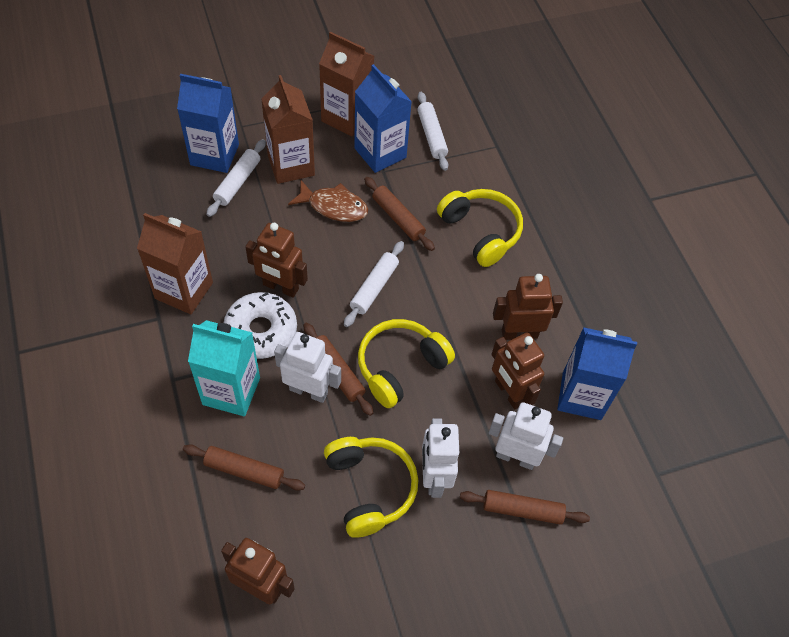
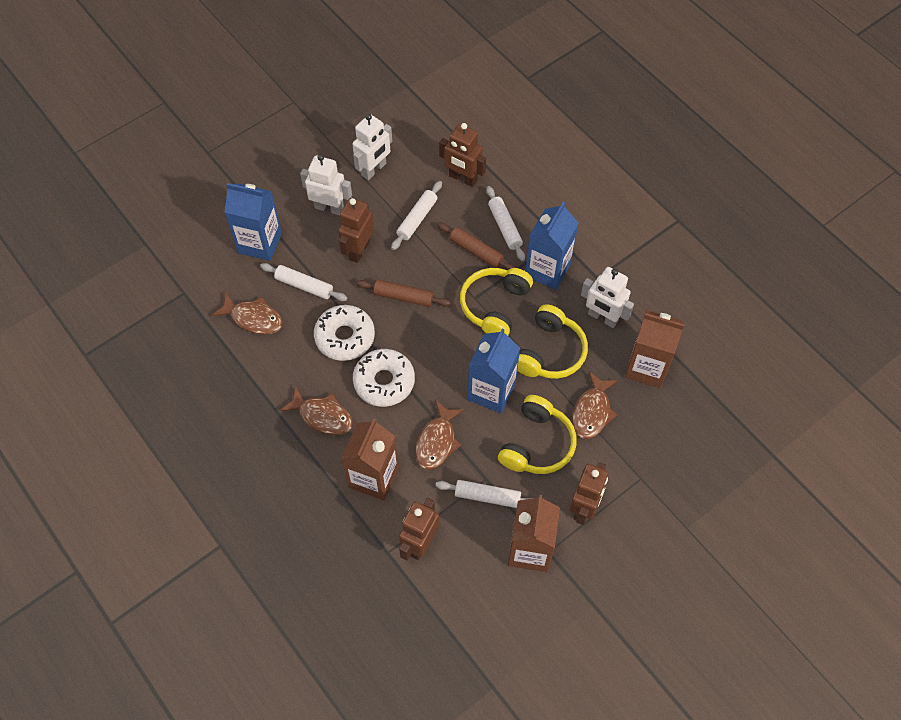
brown fish: 1 -> 4
brown rolling pin: 4 -> 2
turquoise carton: 1 -> 0
white donut: 1 -> 2
white rolling pin: 3 -> 4

